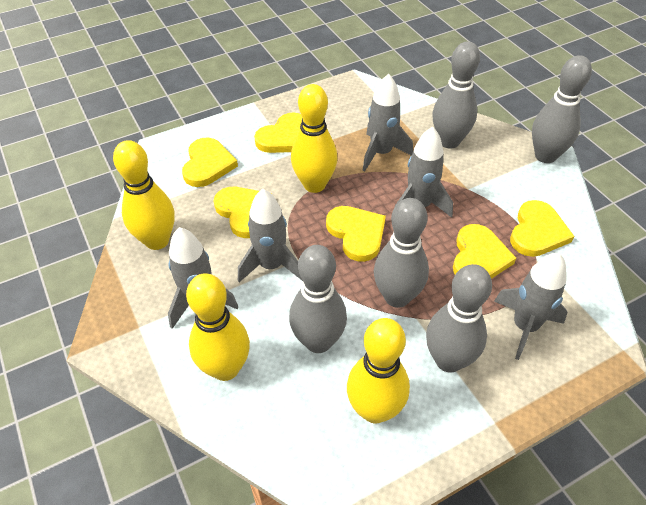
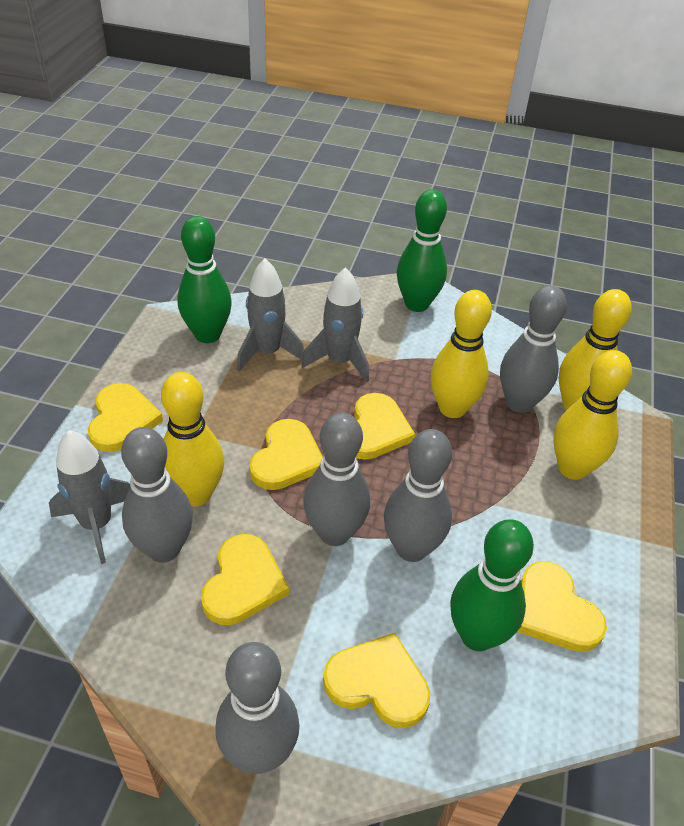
green bowling pin: 0 -> 3
grey rocket: 5 -> 3

